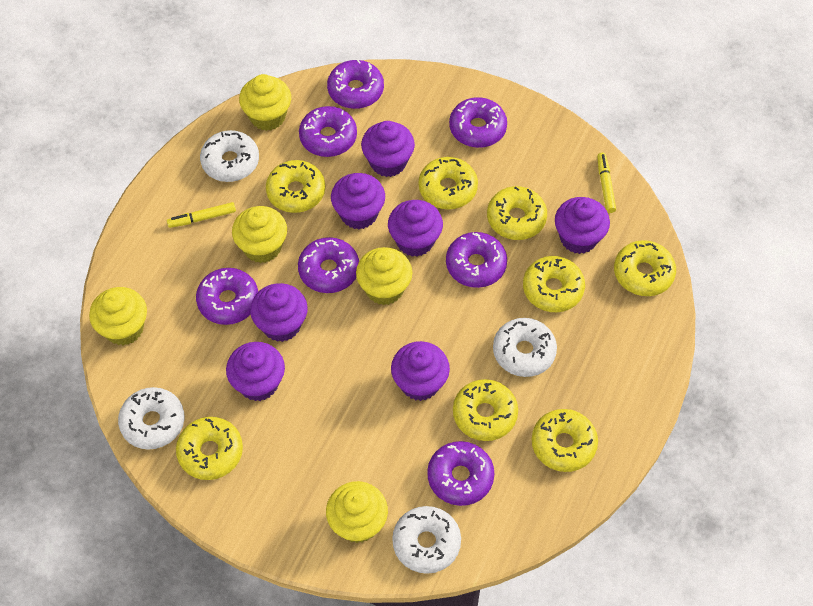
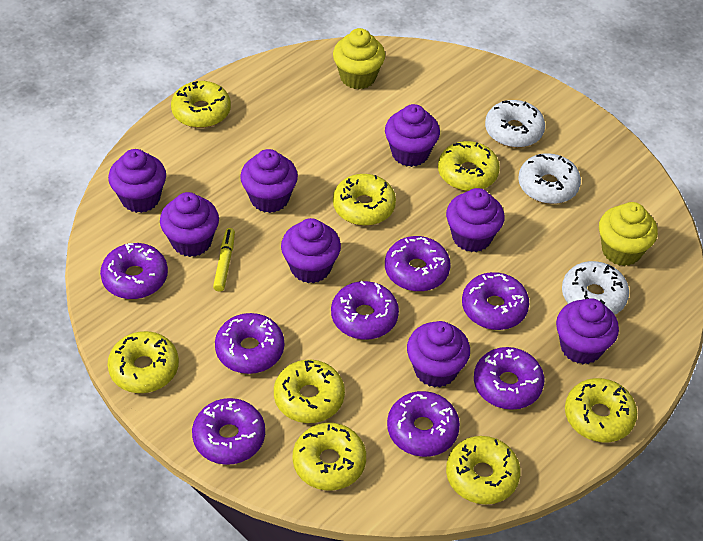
purple cupcake: 7 -> 8
purple donut: 7 -> 8
white donut: 4 -> 3
yellow cupcake: 5 -> 2
yellow marker: 2 -> 1

